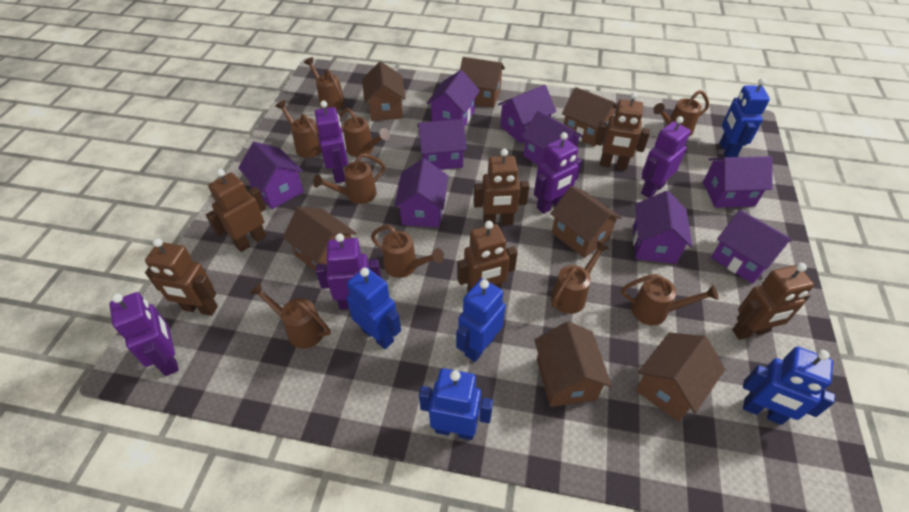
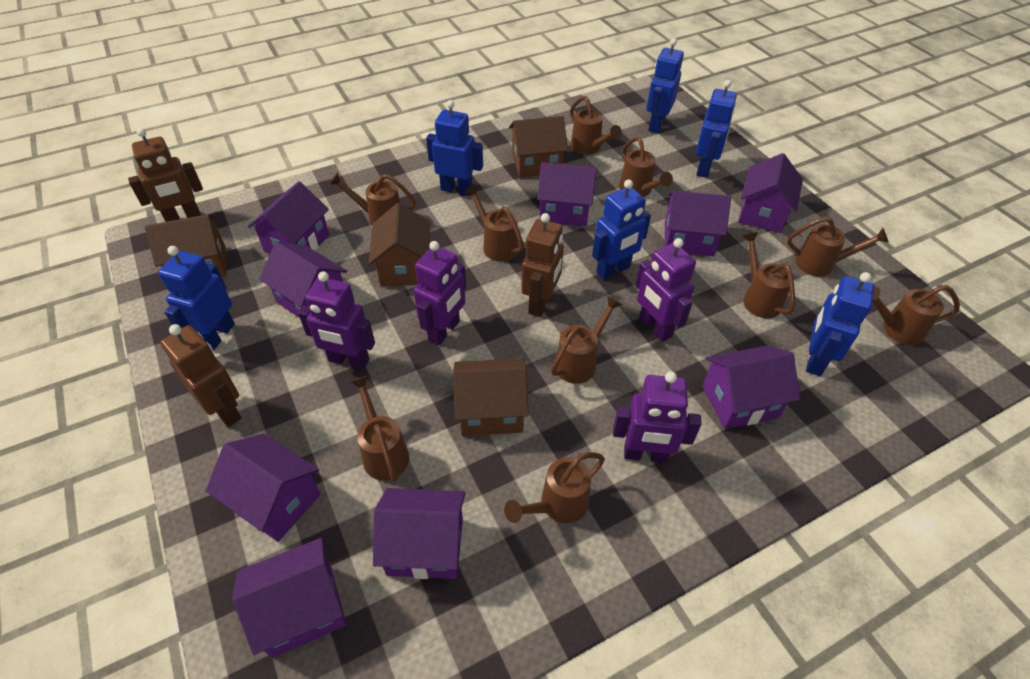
blue robot: 5 -> 6
brown house: 7 -> 4
brown robot: 6 -> 3
brown watering can: 9 -> 10
purple robot: 5 -> 4

